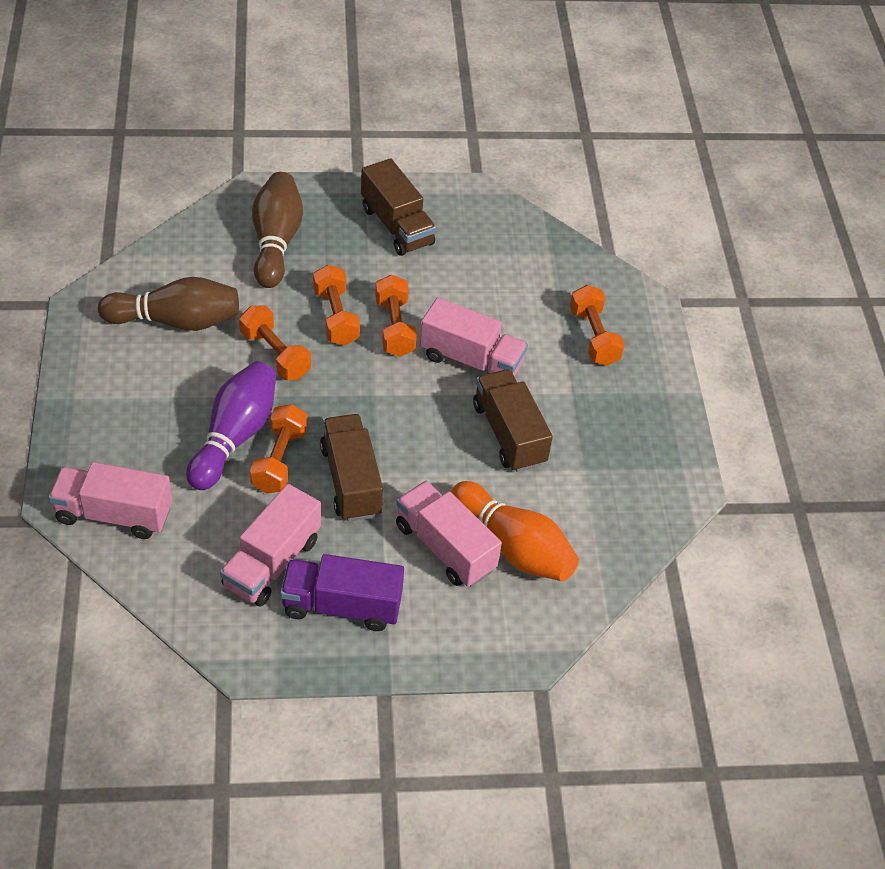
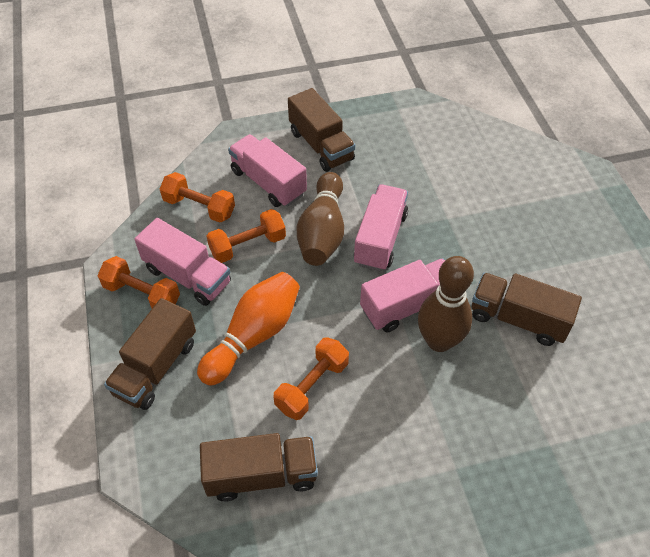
brown truck: 3 -> 4
orange dumbbell: 5 -> 4
purple bowling pin: 1 -> 0
purple truck: 1 -> 0

